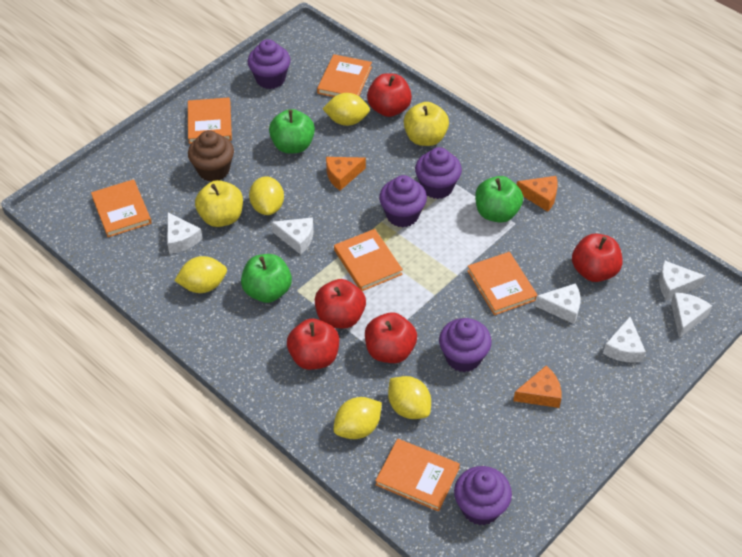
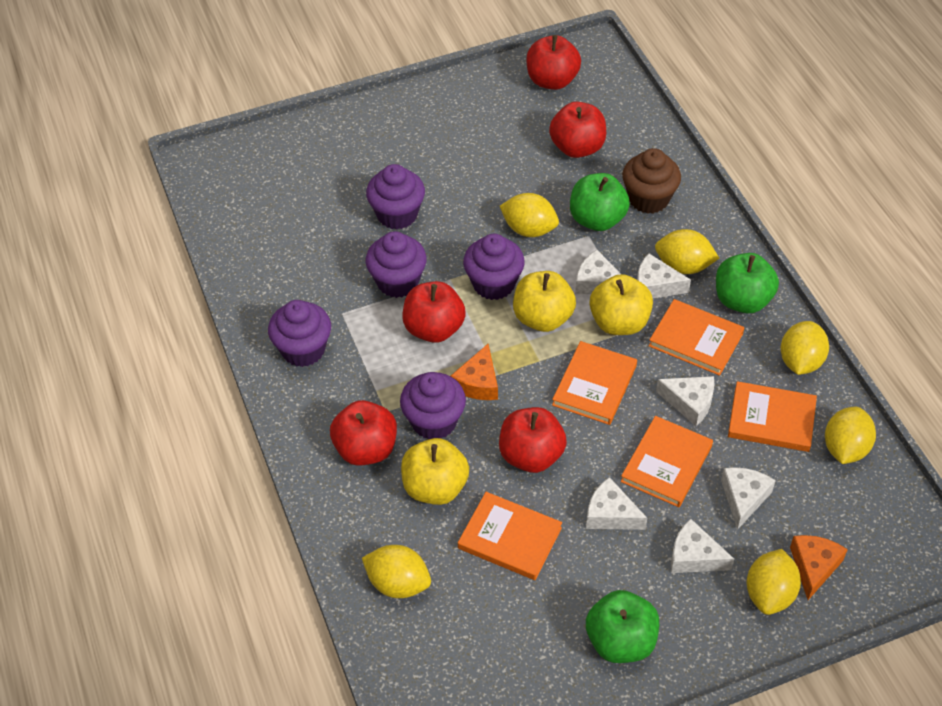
orange book: 6 -> 5
orange cheese: 3 -> 2
yellow apple: 2 -> 3
yellow lemon: 5 -> 6

